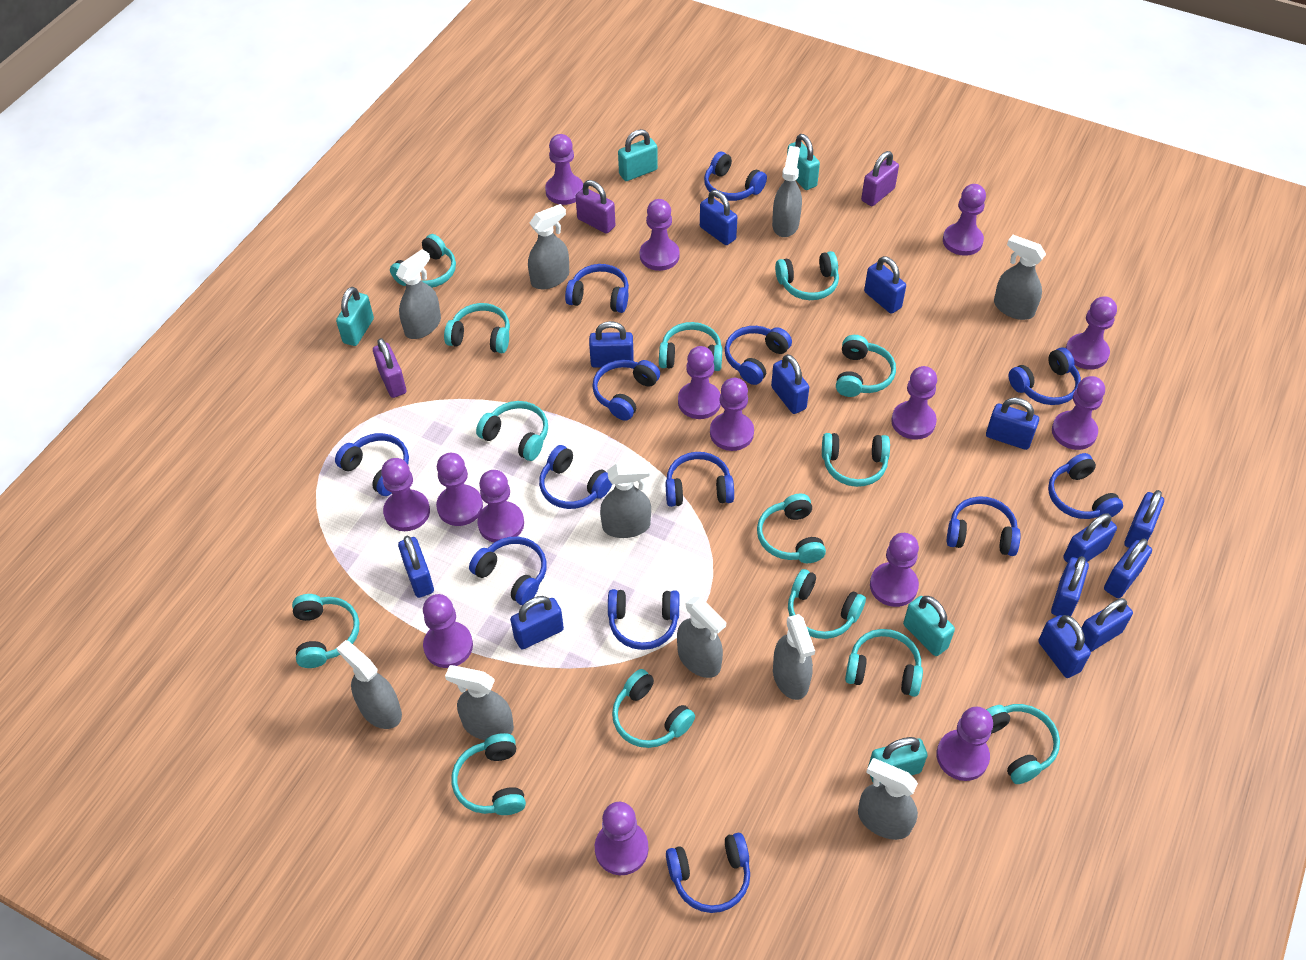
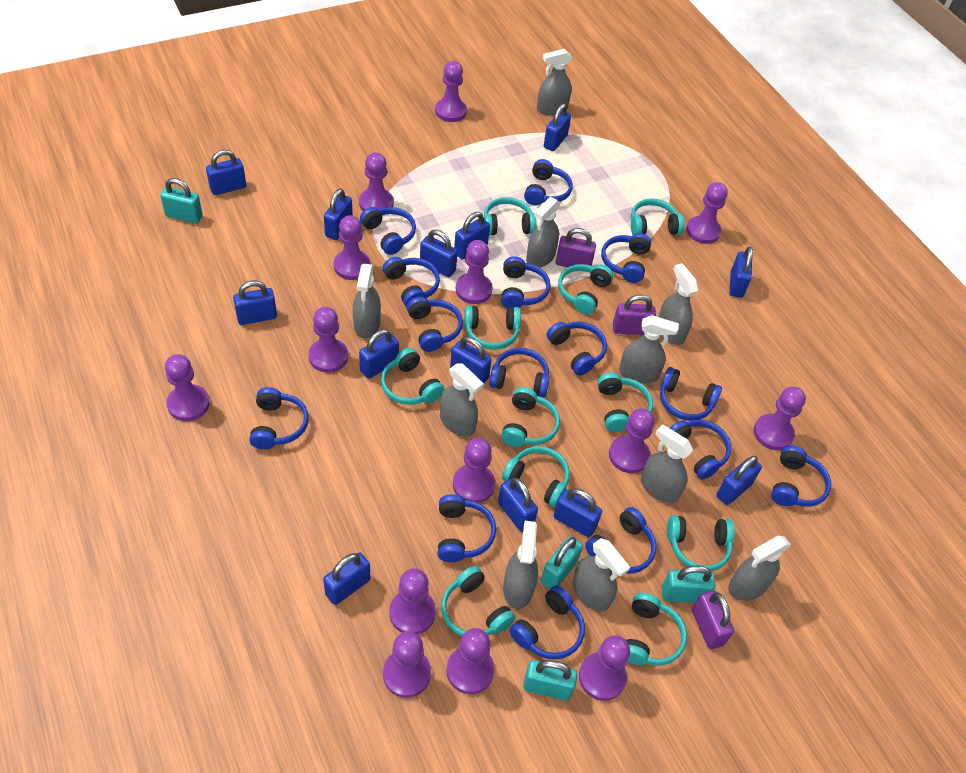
blue headphones: 13 -> 15
purple pawn: 15 -> 14
turquoise headphones: 14 -> 11
turquoise padlock: 5 -> 4

